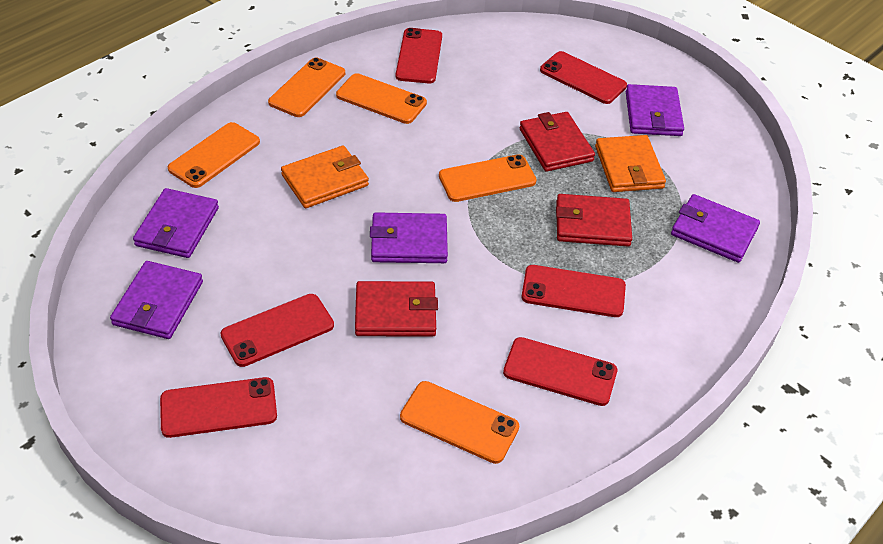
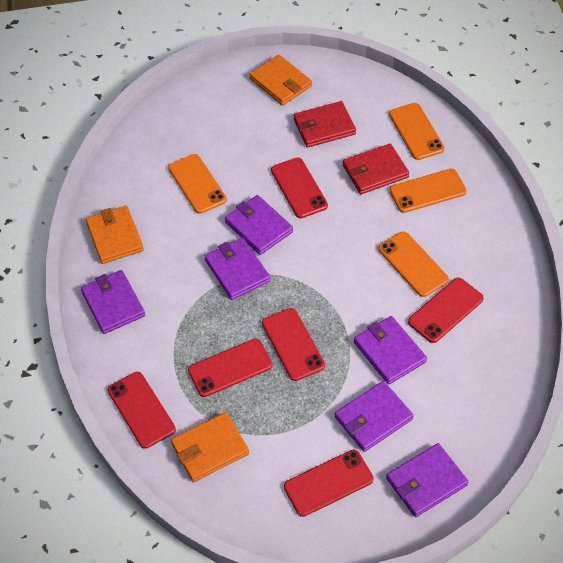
orange phone: 5 -> 4
orange wallet: 2 -> 3
purple wallet: 5 -> 6
red wallet: 3 -> 2

